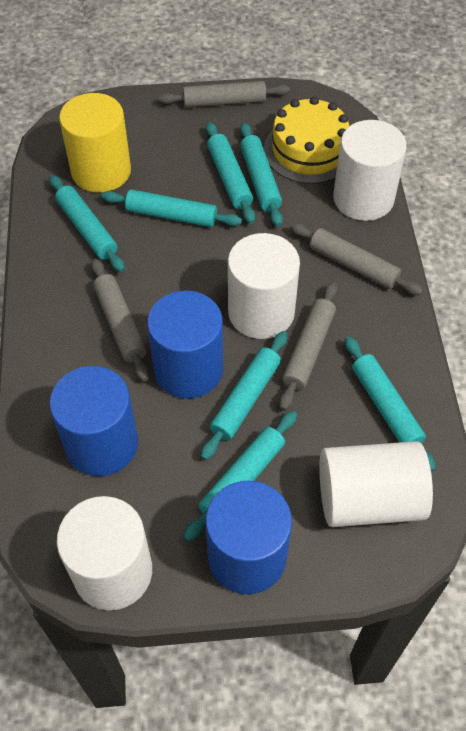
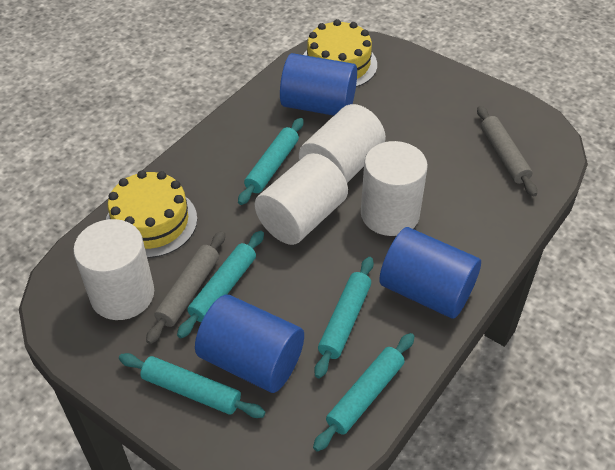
grey rolling pin: 4 -> 2
turquoise rolling pin: 7 -> 5
yellow cake: 1 -> 2
yellow cylinder: 1 -> 0

